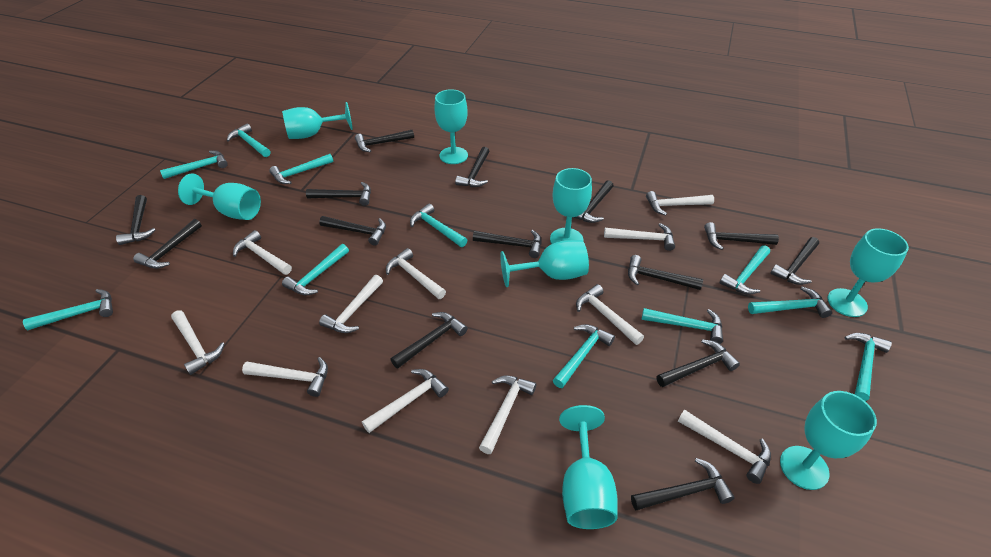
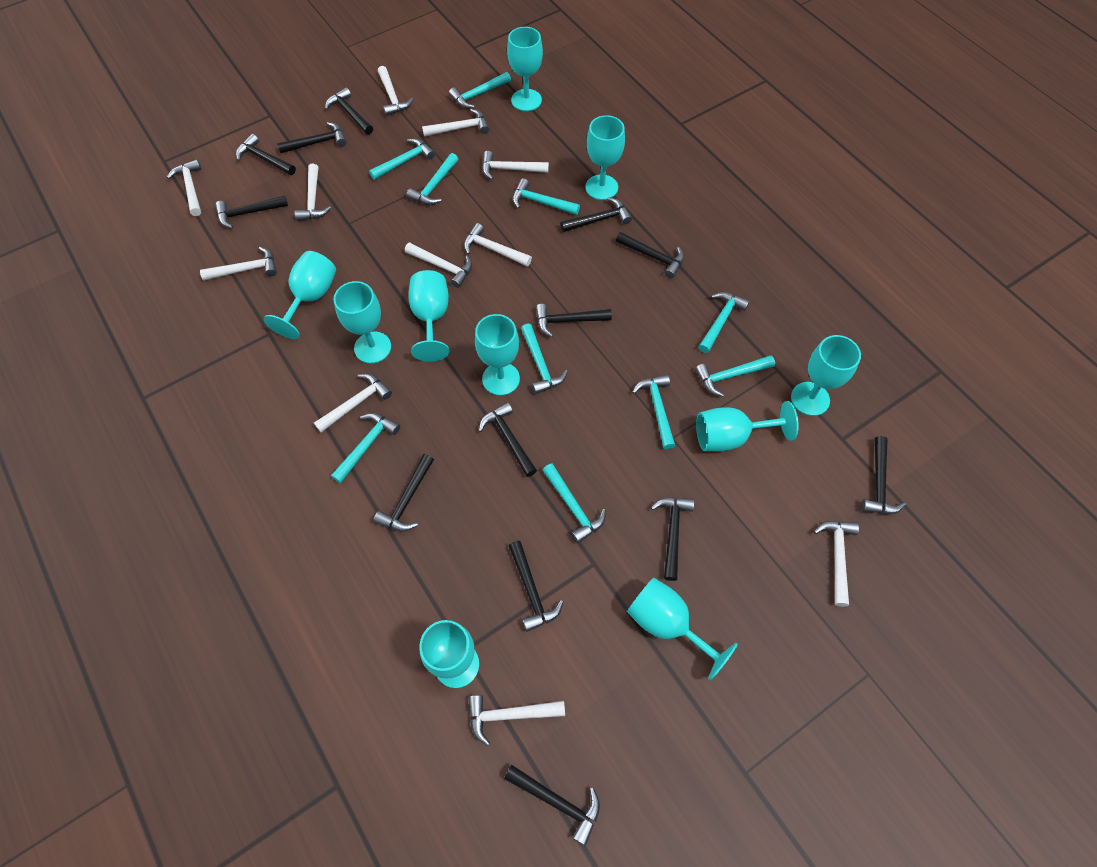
black hammer: 14 -> 13
turquoise goblet: 8 -> 10
turquoise hammer: 11 -> 10

